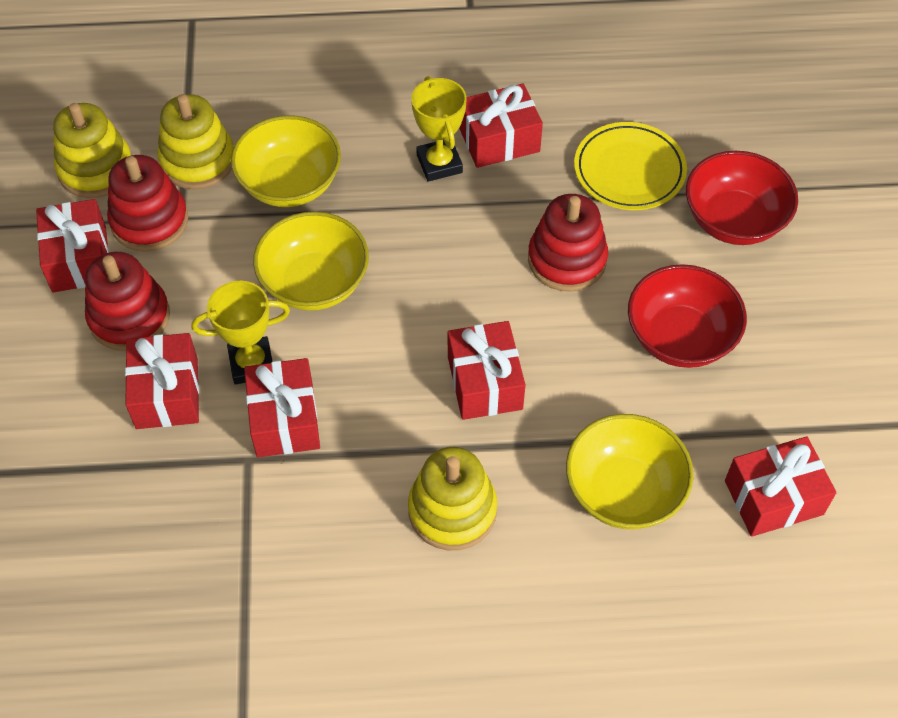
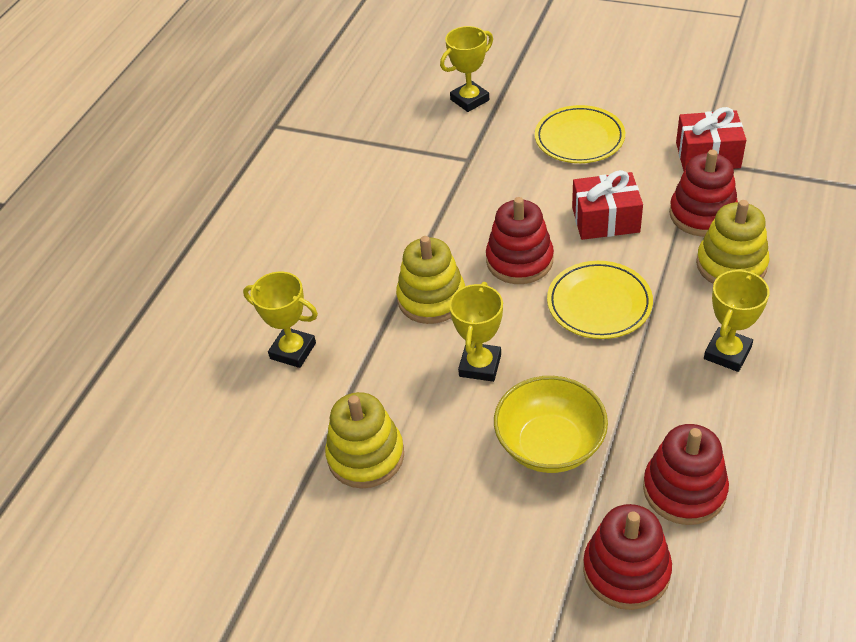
red bowl: 2 -> 0
red gift: 6 -> 2
red stacking toy: 3 -> 4
yellow bowl: 3 -> 1
yellow plate: 1 -> 2
yellow trophy: 2 -> 4

